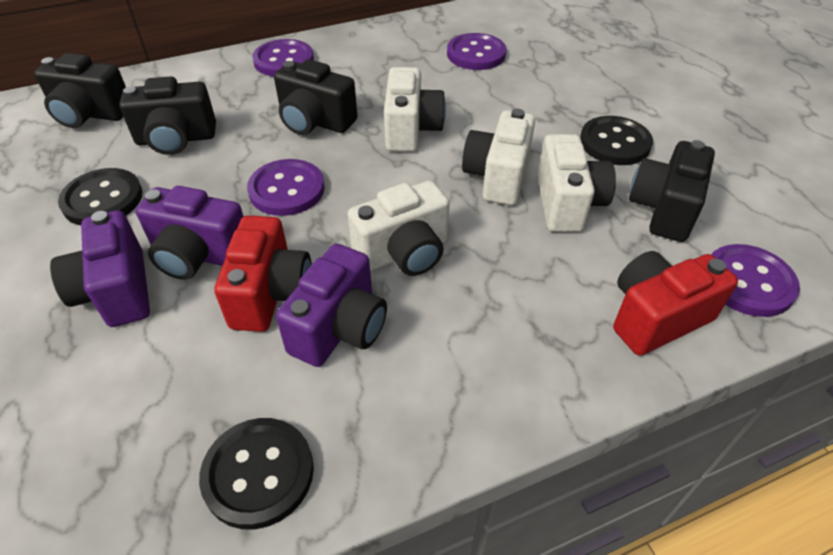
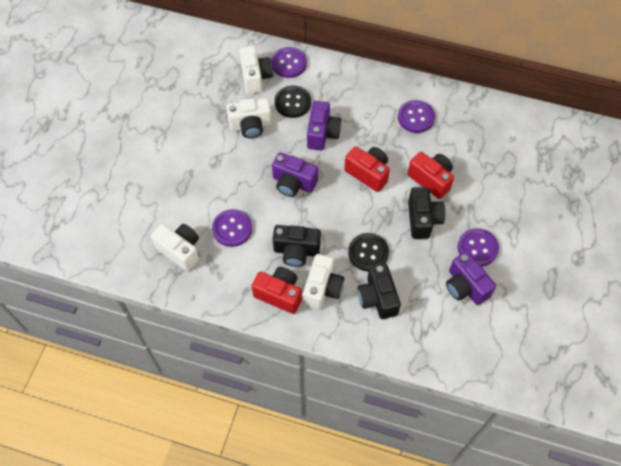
black button: 3 -> 2
black camera: 4 -> 3
red camera: 2 -> 3

